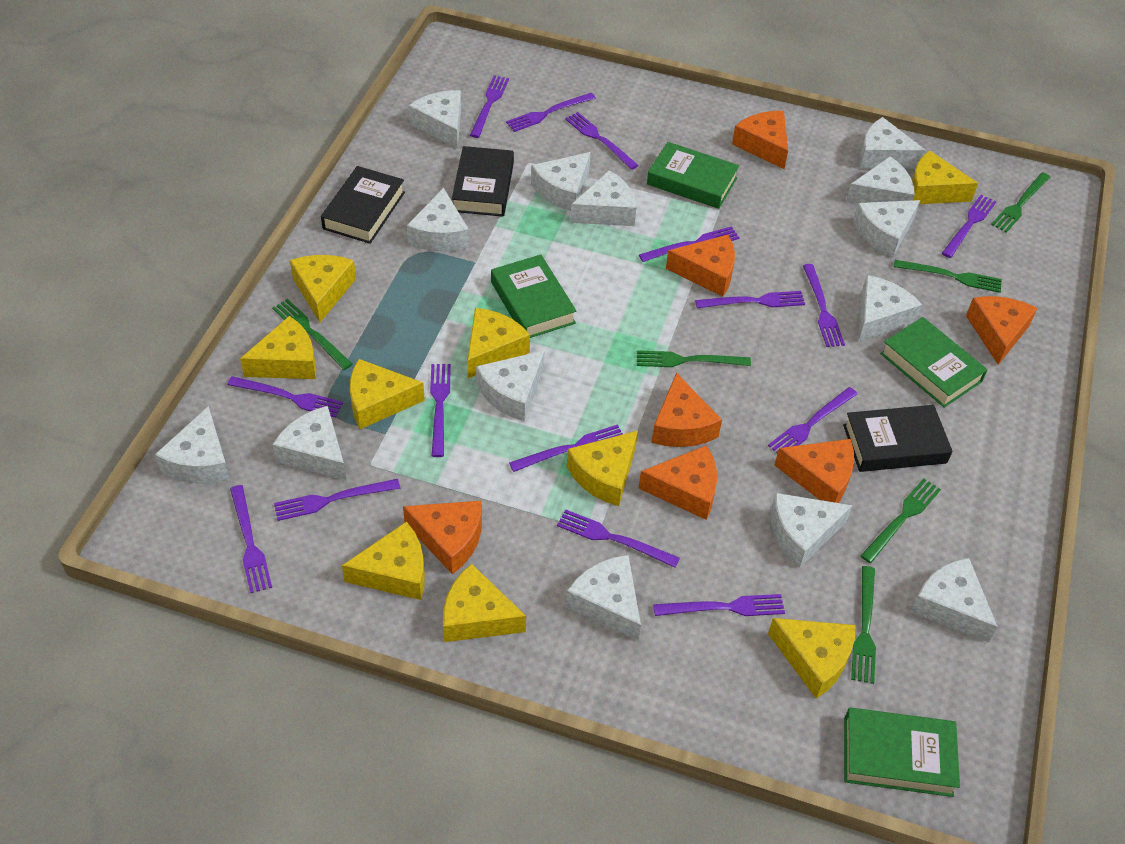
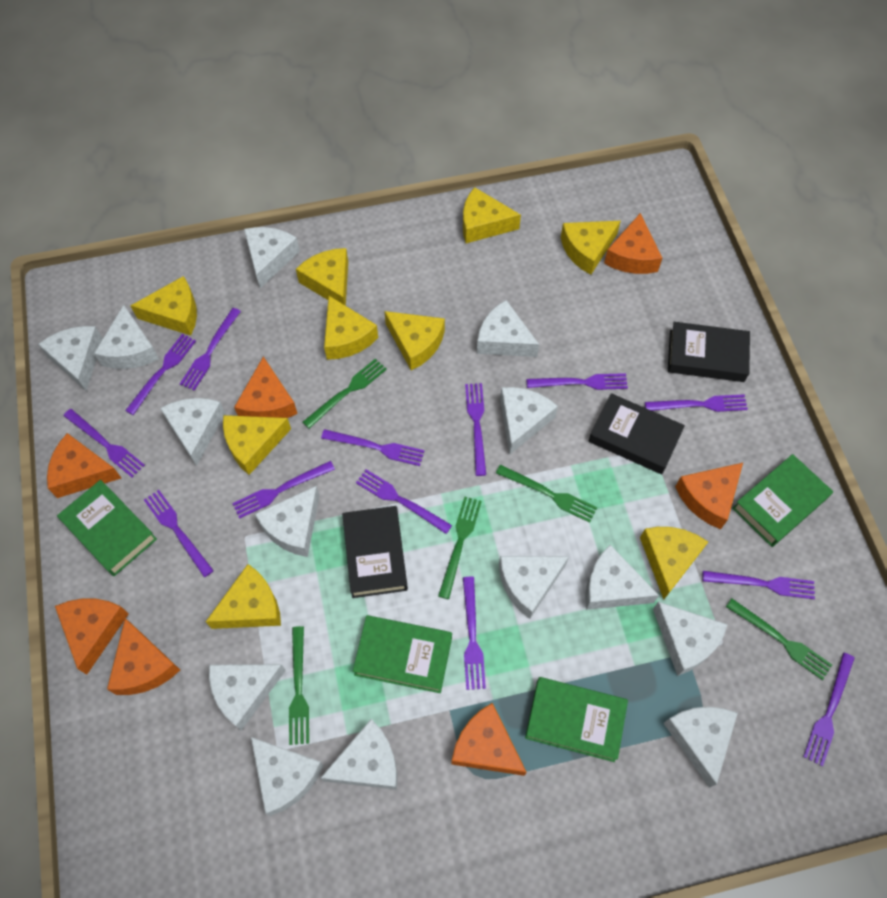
green fork: 6 -> 5
purple fork: 15 -> 13

